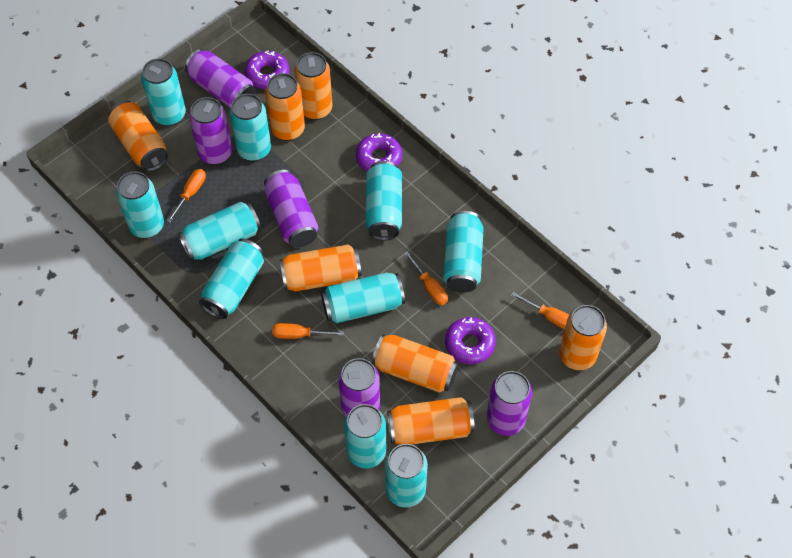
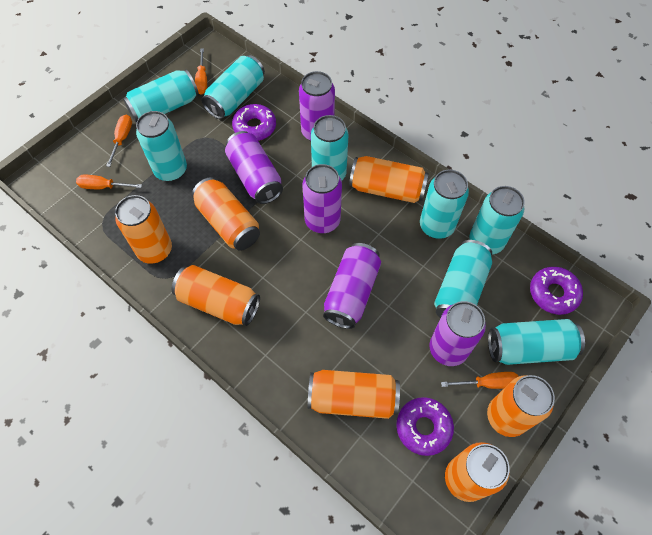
turquoise can: 10 -> 8

